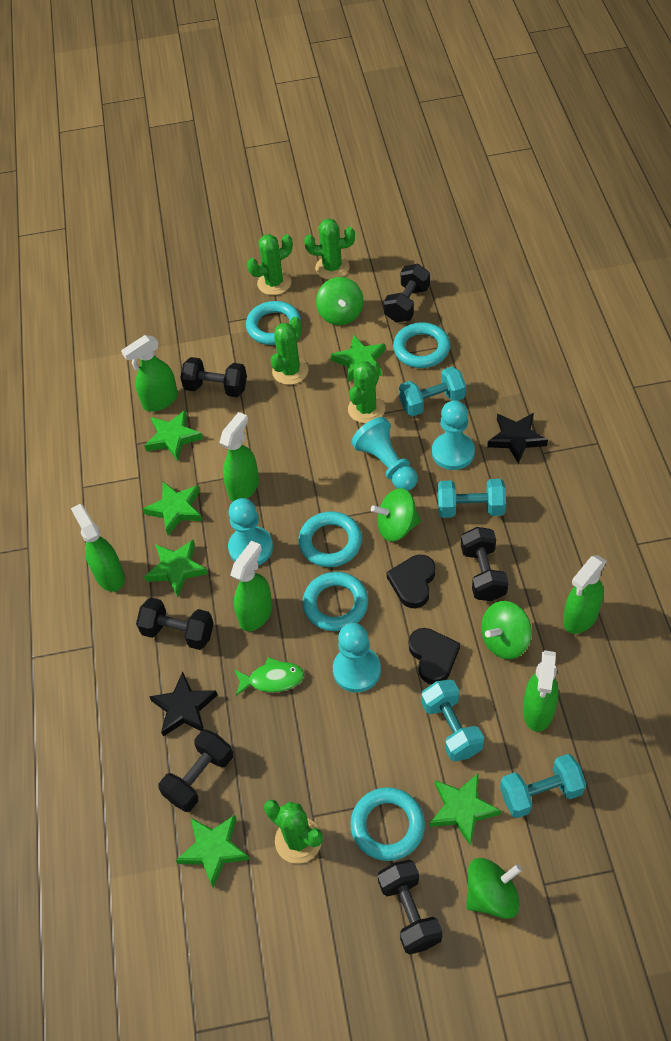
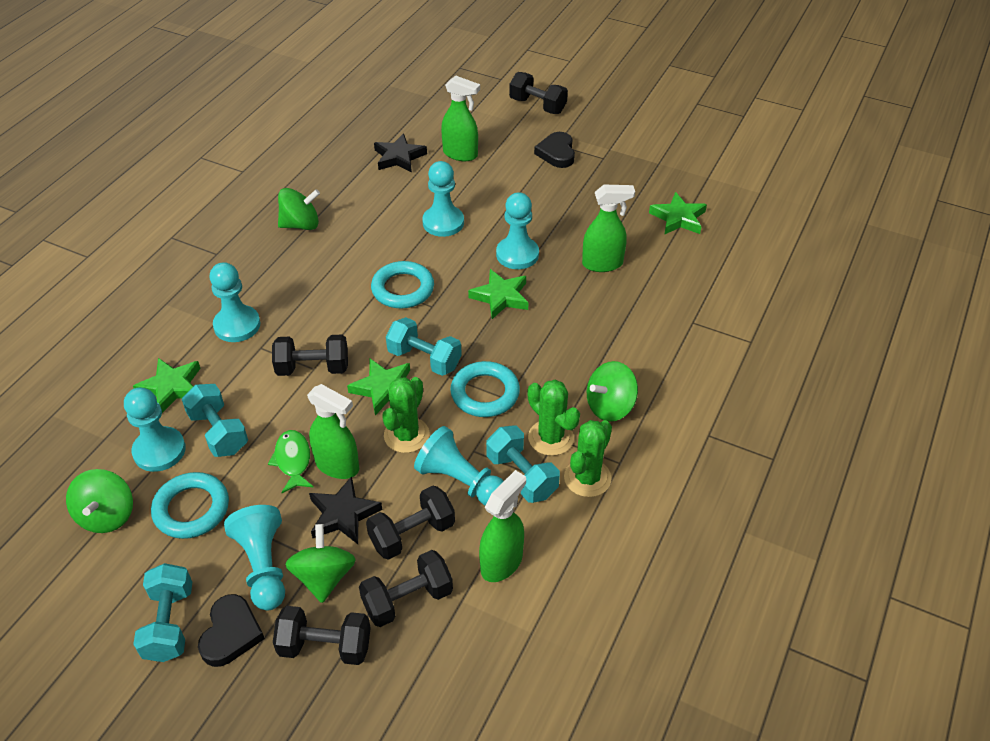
black dumbbell: 6 -> 5
green cactus: 5 -> 3
green spray bottle: 6 -> 4
green star: 6 -> 4
turquoise pawn: 4 -> 6
turquoise ring: 5 -> 3

